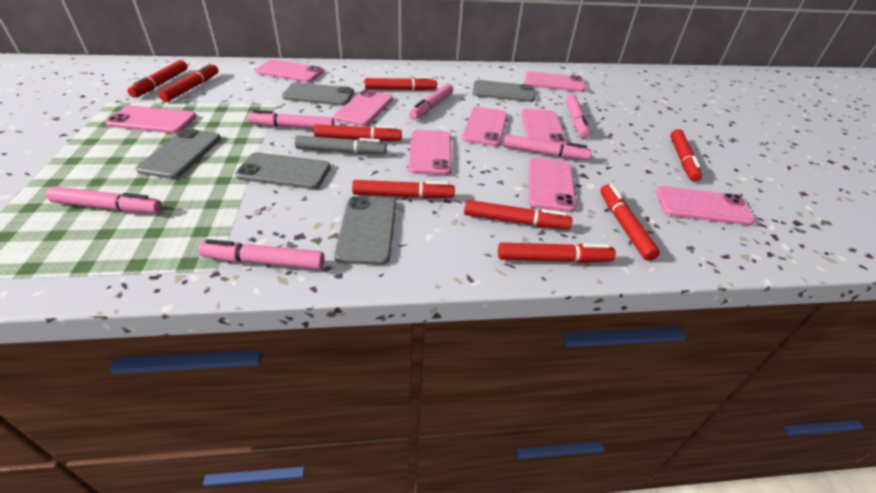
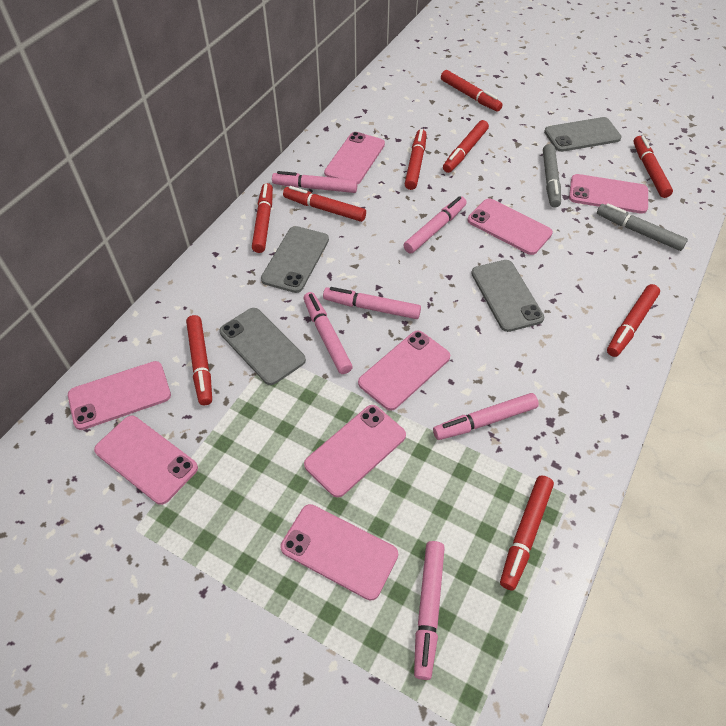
grey marker: 1 -> 2
grey phone: 5 -> 4
pink phone: 9 -> 8

